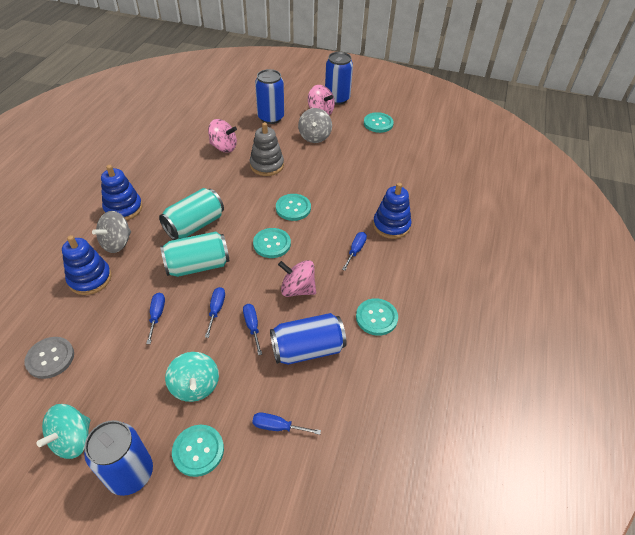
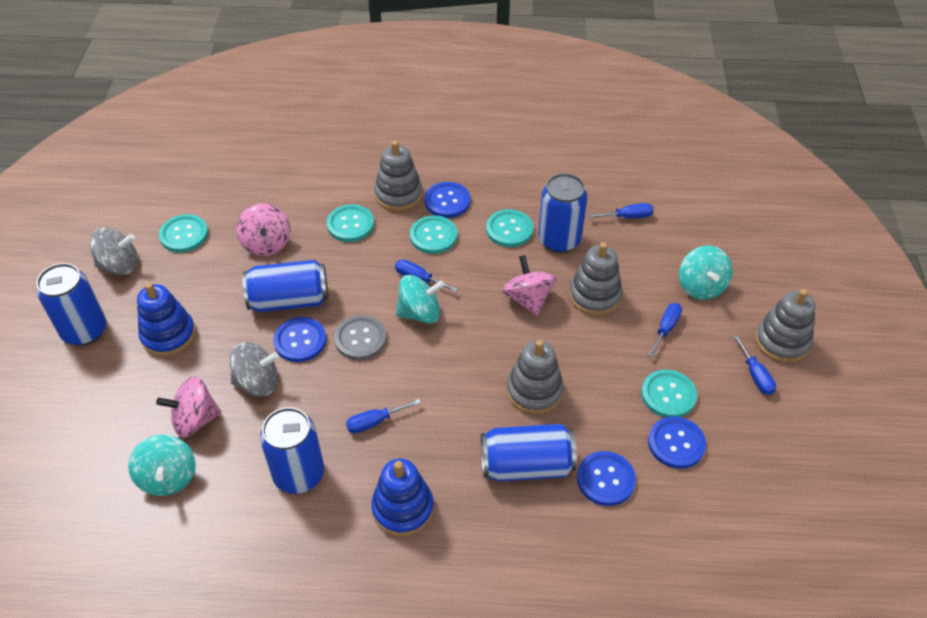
blue button: 0 -> 4
blue can: 4 -> 5
blue stacking toy: 3 -> 2
grey stacking toy: 1 -> 4
turquoise can: 2 -> 0
turquoise spinning top: 2 -> 3

